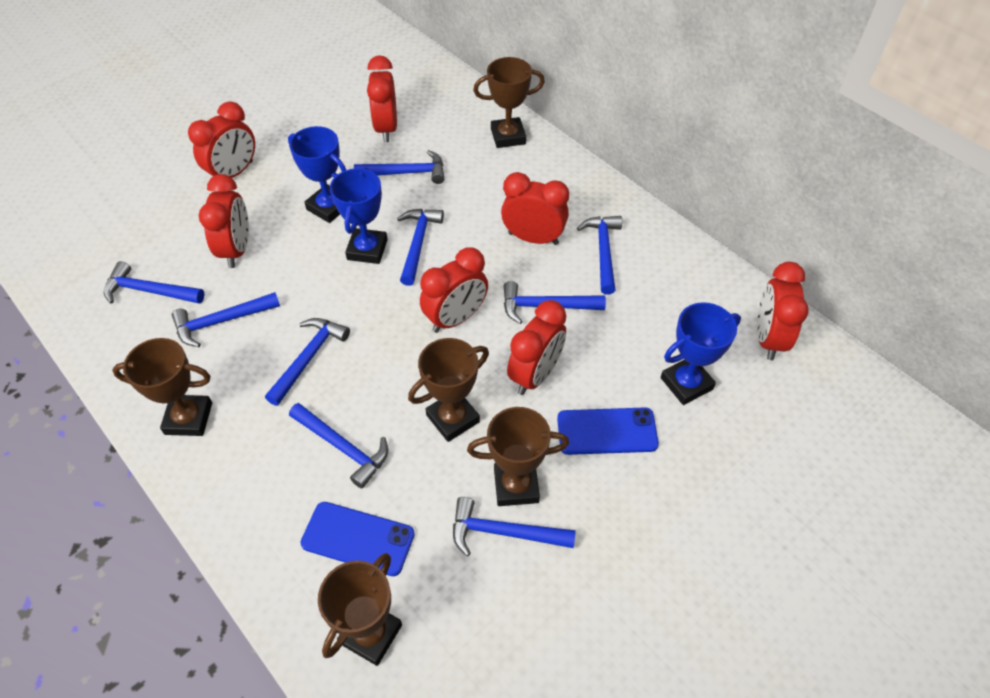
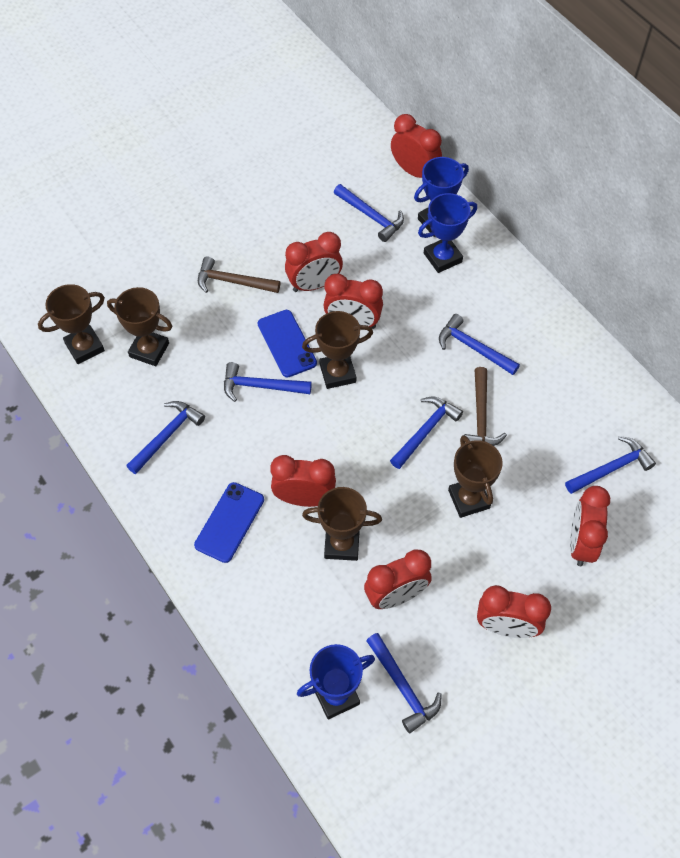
blue hammer: 9 -> 7
brown hammer: 0 -> 2

